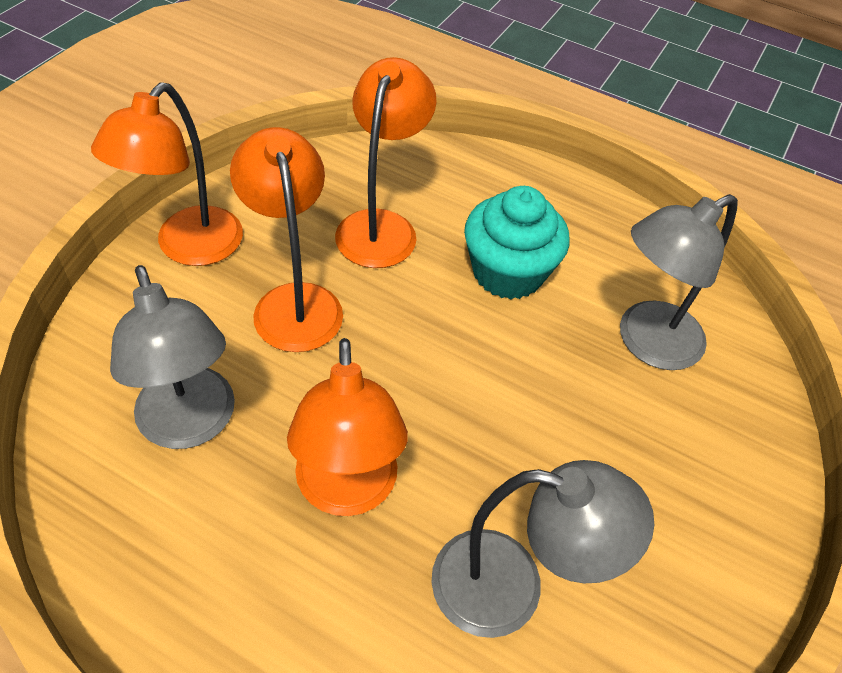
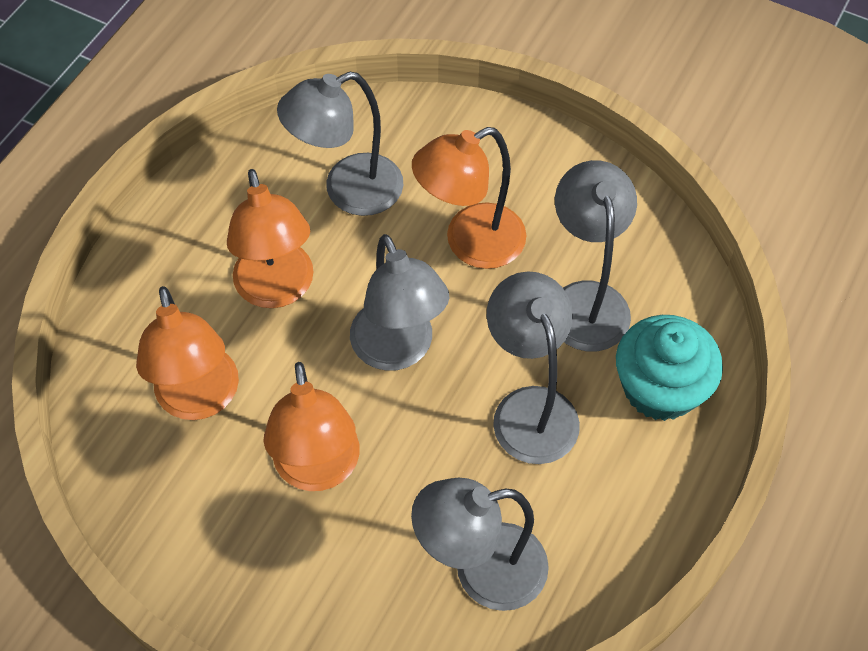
grey lamp: 3 -> 5

